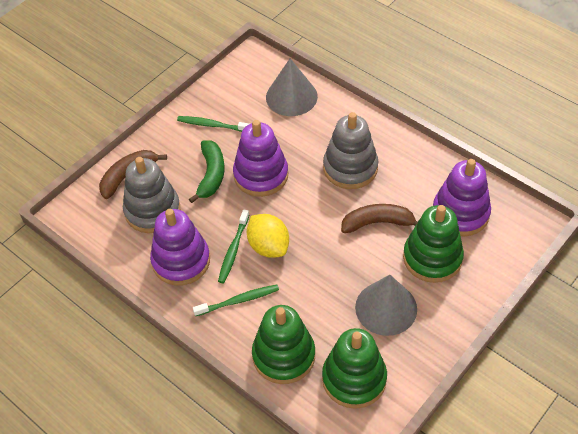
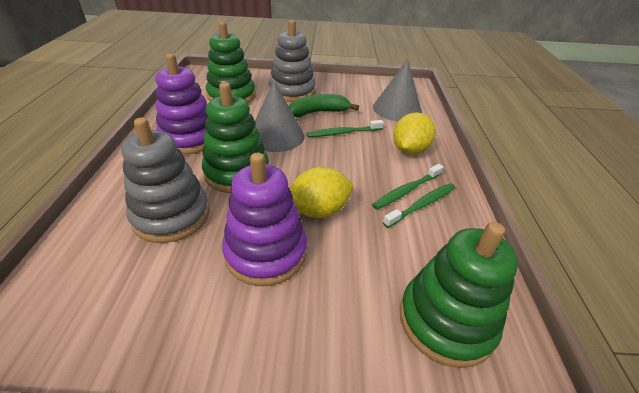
brown banana: 2 -> 0
purple stacking toy: 3 -> 2
yellow lemon: 1 -> 2

